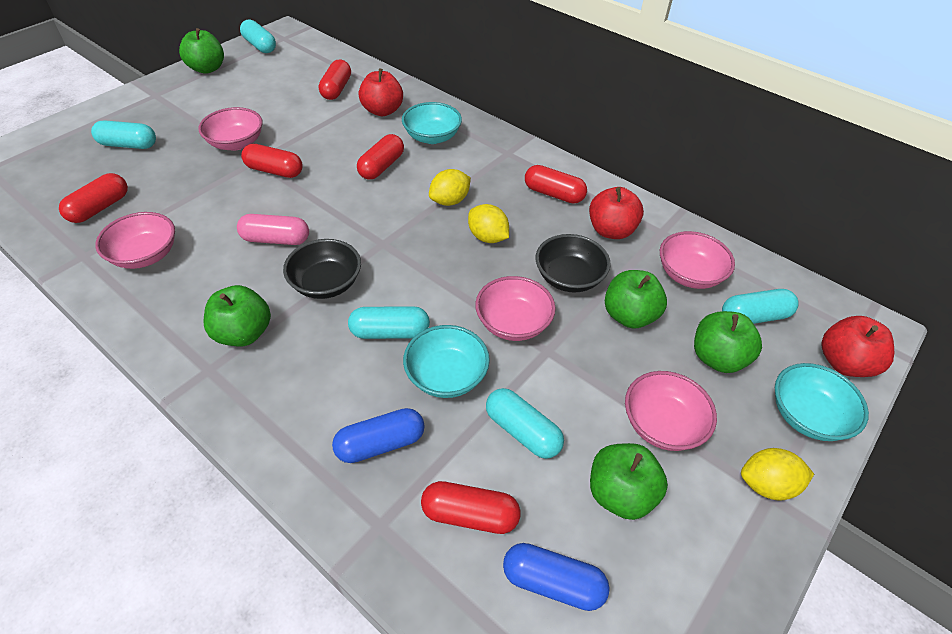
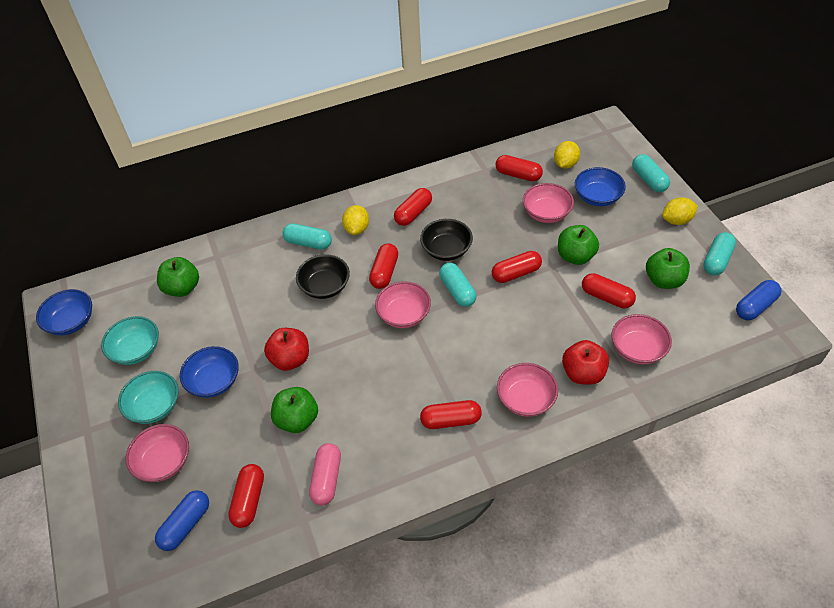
blue bowl: 0 -> 3
green apple: 5 -> 4
red apple: 3 -> 2
red capsule: 6 -> 7
turquoise bowl: 3 -> 2
turquoise capsule: 5 -> 4

